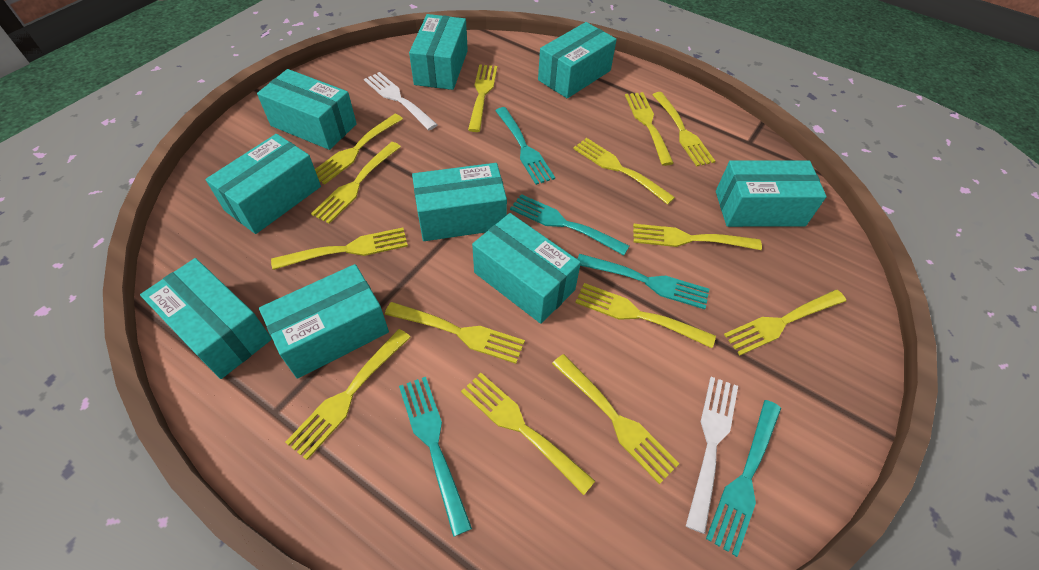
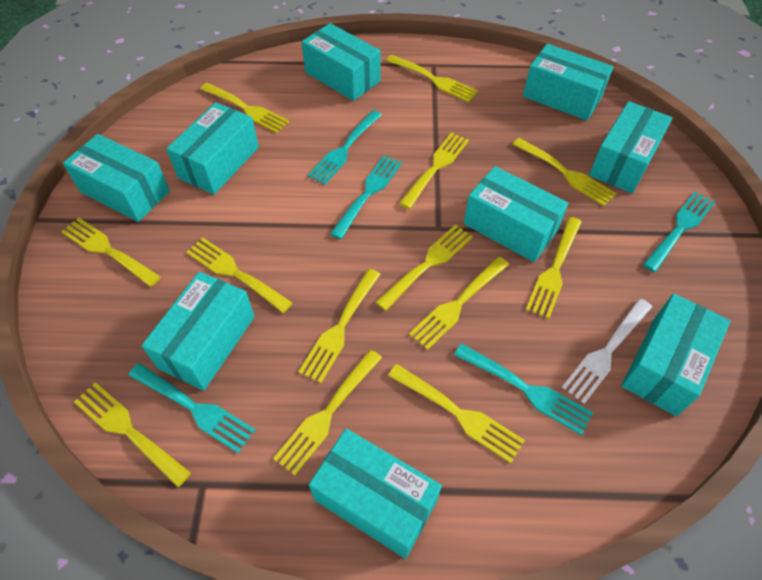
white fork: 2 -> 1
yellow fork: 14 -> 13

